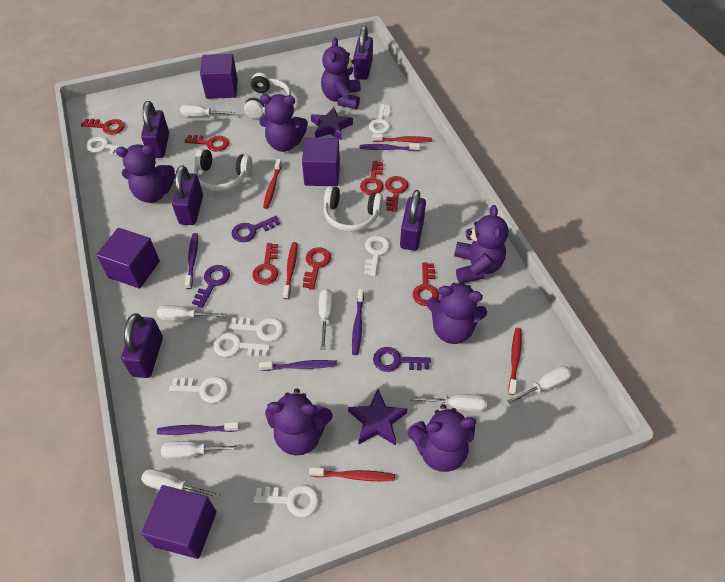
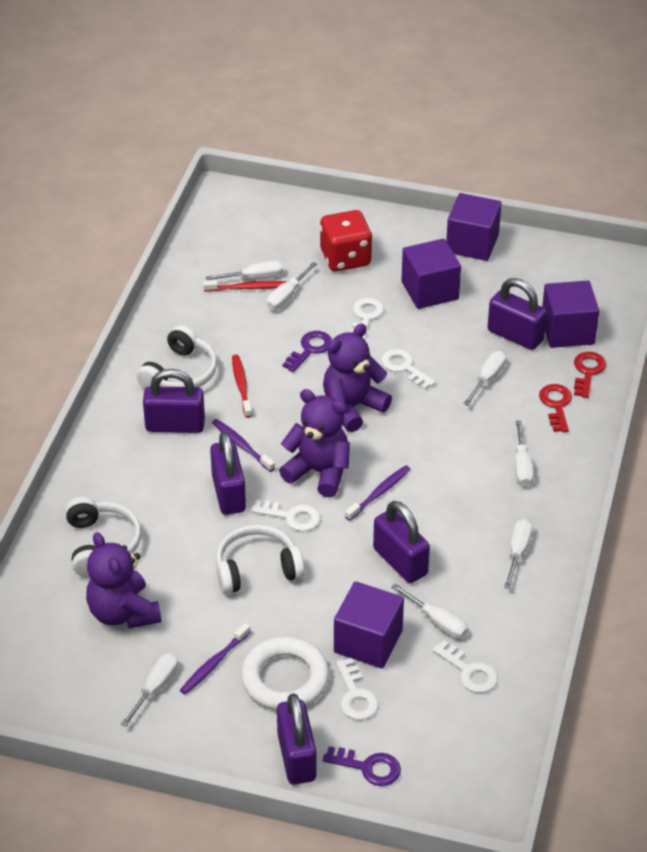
purple key: 3 -> 2
purple star: 2 -> 0
purple teddy bear: 7 -> 3
purple toothbrush: 5 -> 3
red dice: 0 -> 1
red key: 7 -> 2
red toothbrush: 5 -> 2
white key: 7 -> 5
white ring: 0 -> 1

